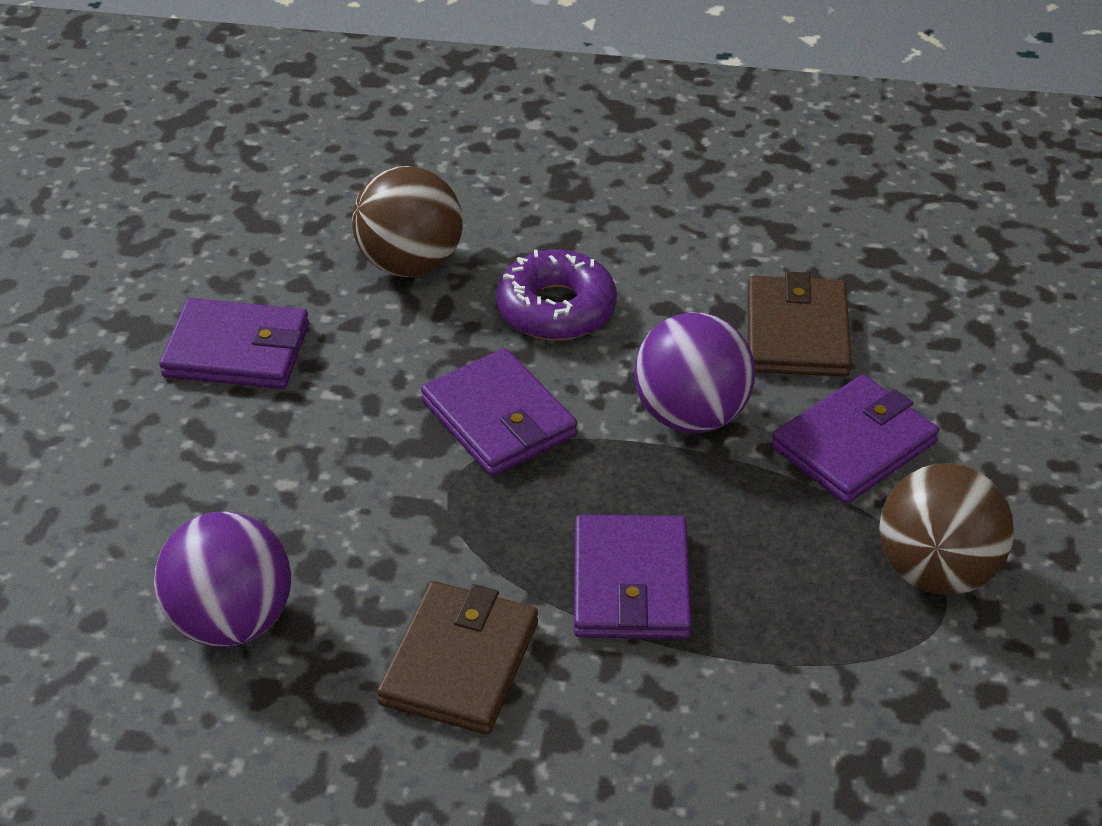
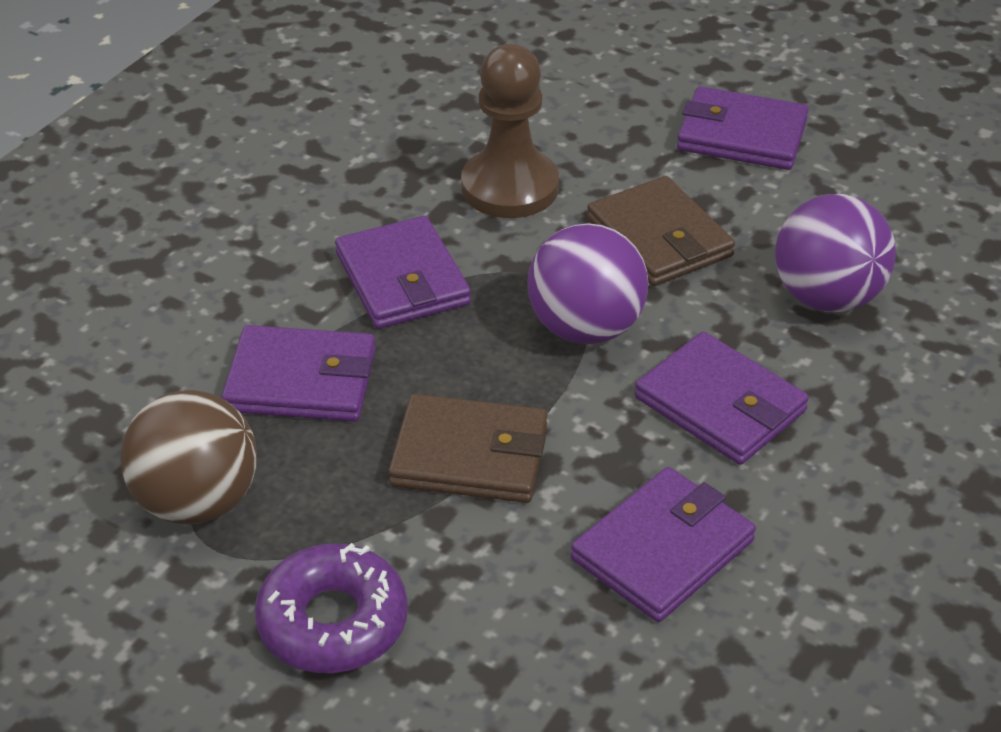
brown ball: 2 -> 1
brown pawn: 0 -> 1
purple wallet: 4 -> 5

